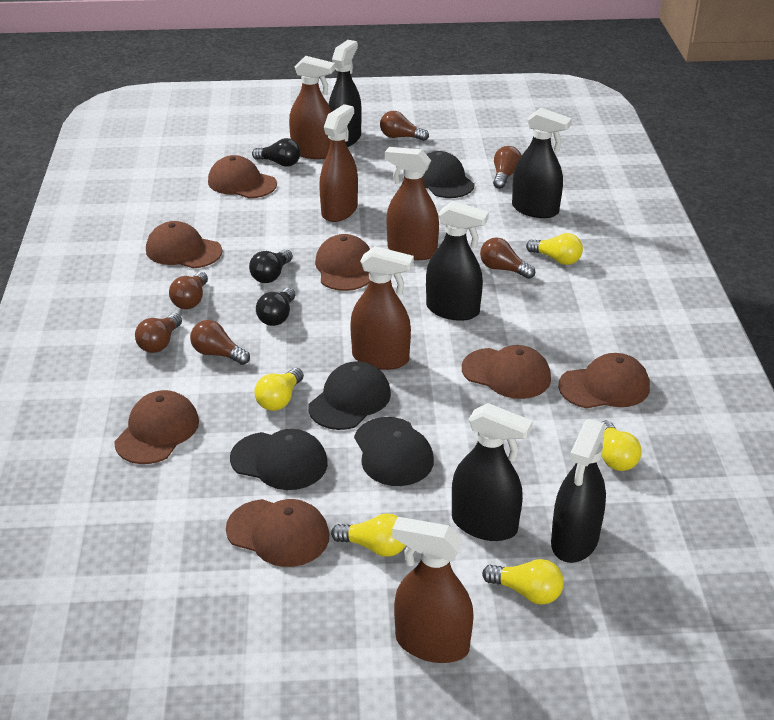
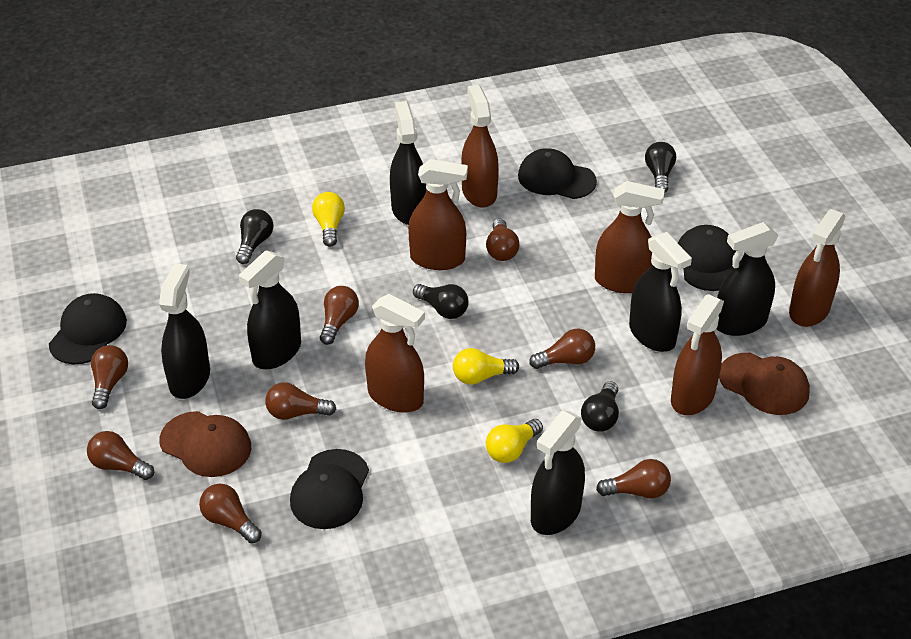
black light bulb: 3 -> 4
black spray bottle: 5 -> 6
brown cap: 7 -> 2
brown light bulb: 6 -> 8
brown spray bottle: 5 -> 6
yellow light bulb: 5 -> 3

